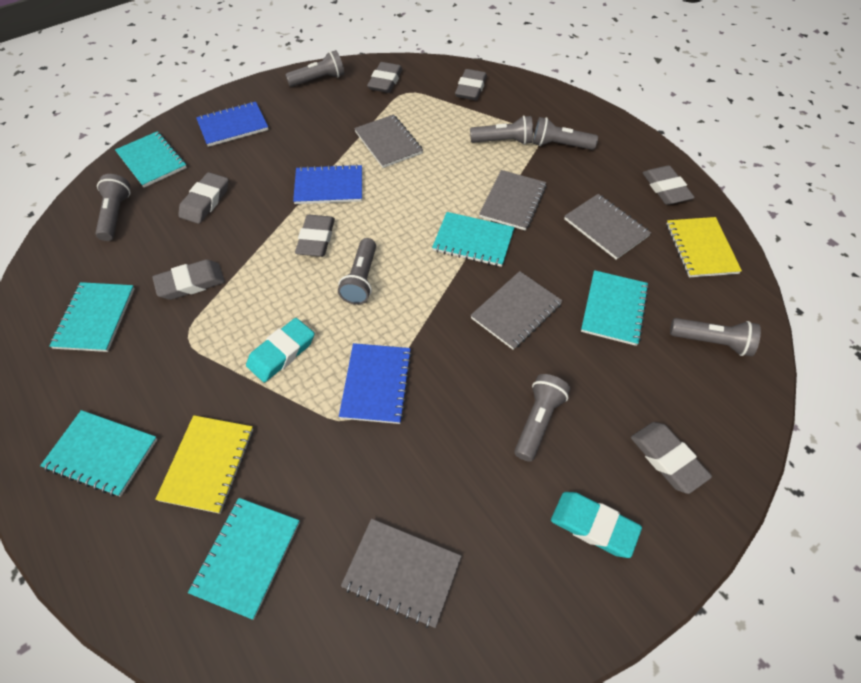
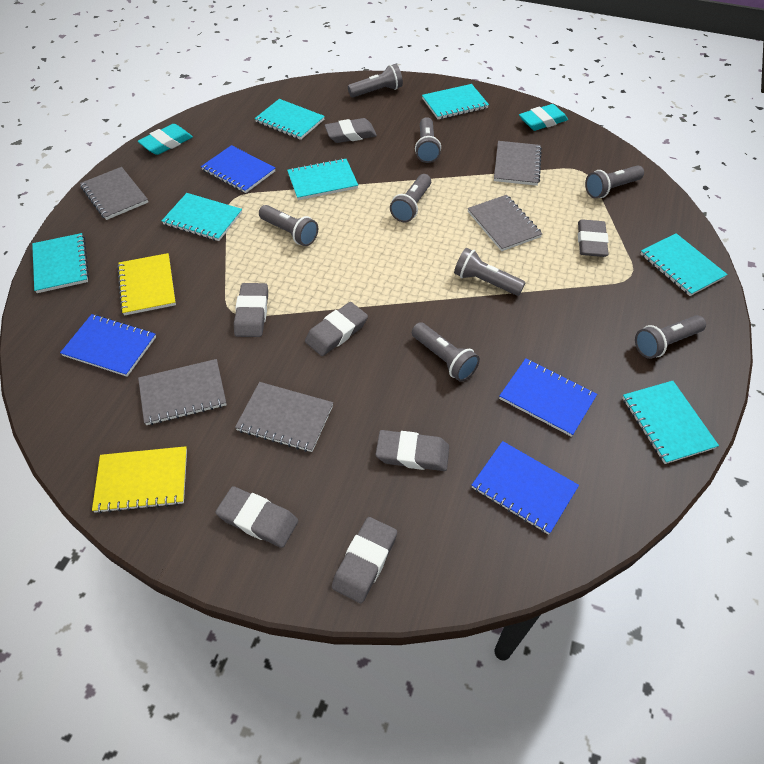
blue notebook: 3 -> 4
grey flashlight: 7 -> 8
turquoise notebook: 6 -> 7

